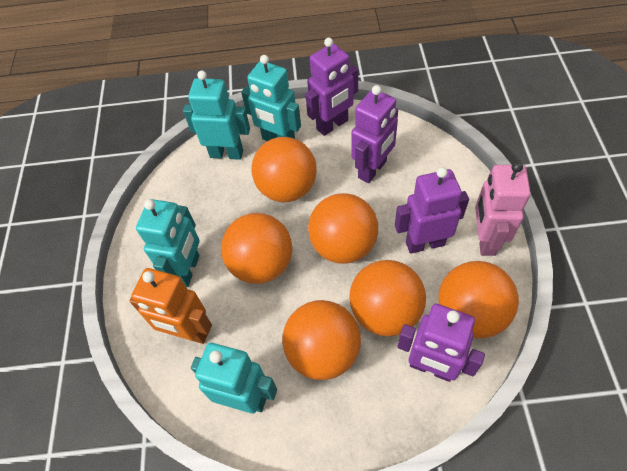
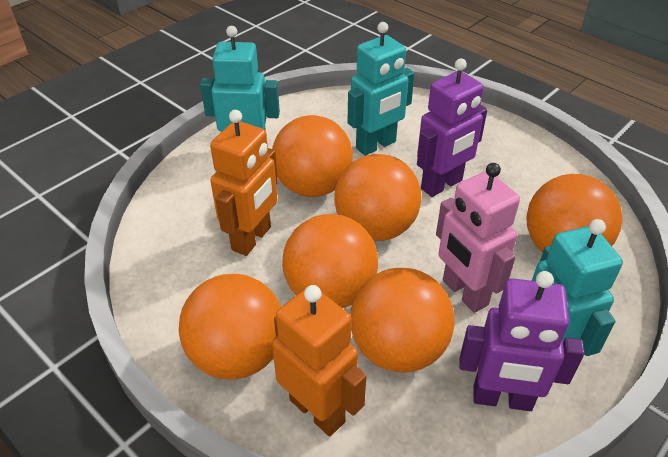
orange robot: 1 -> 2
purple robot: 4 -> 2
turquoise robot: 4 -> 3

